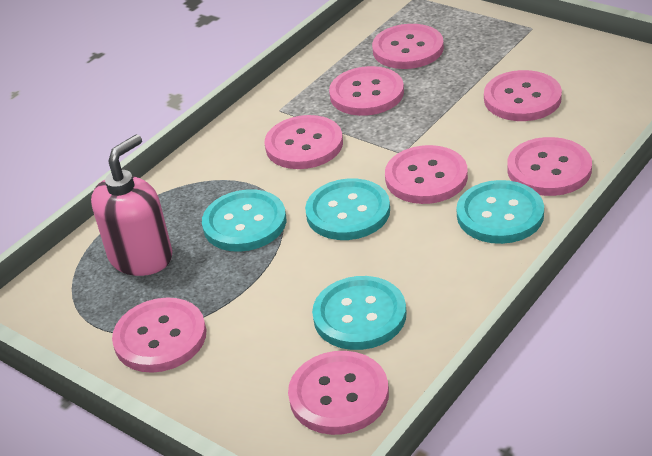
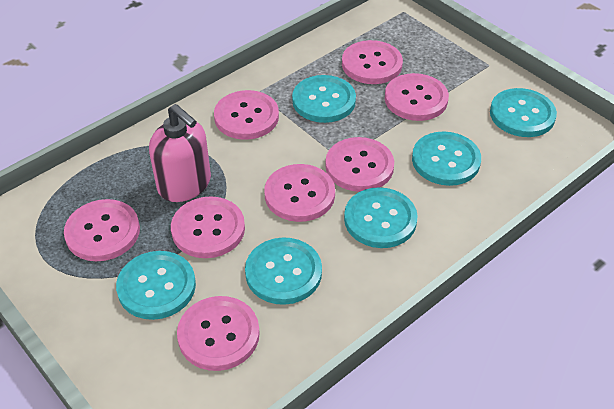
turquoise button: 4 -> 6

